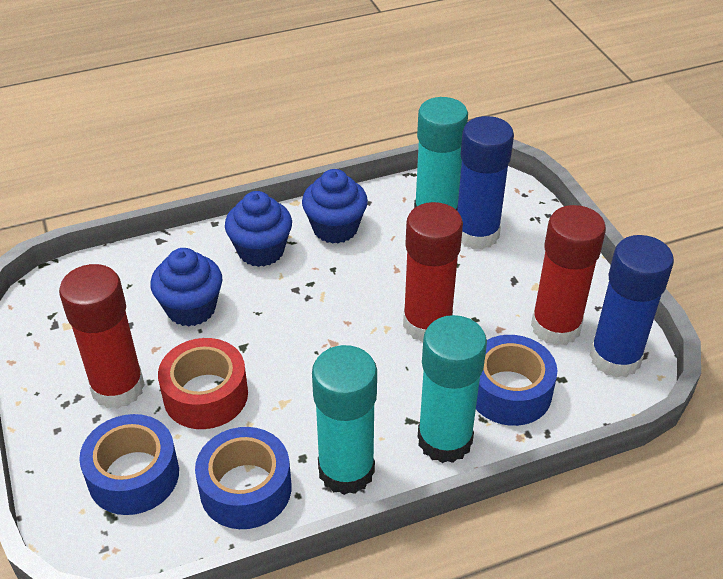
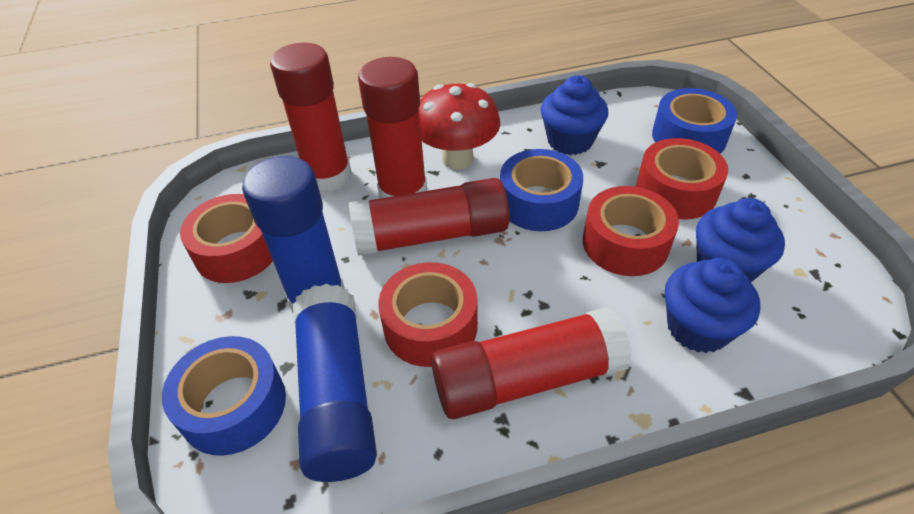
red glue stick: 3 -> 4
red mushroom: 0 -> 1
red tape: 1 -> 4
turquoise glue stick: 3 -> 0

